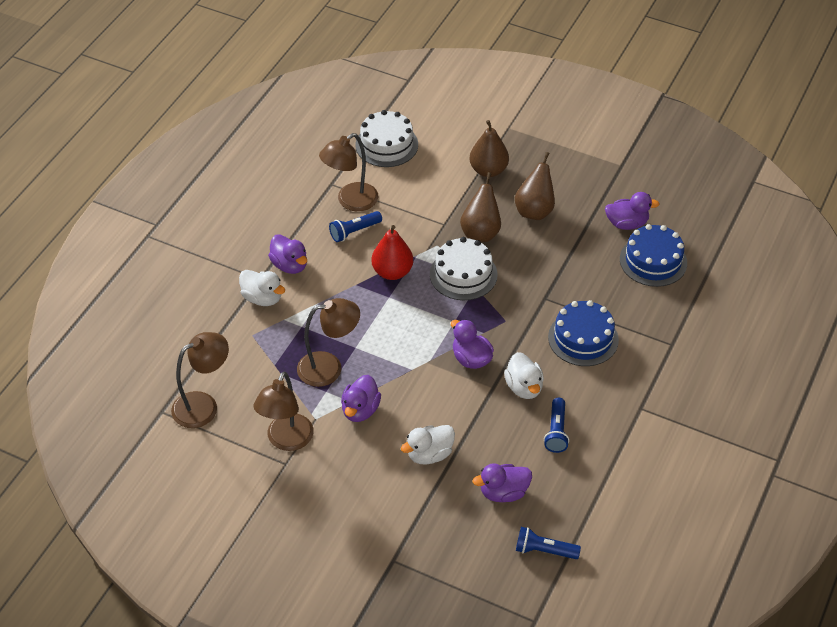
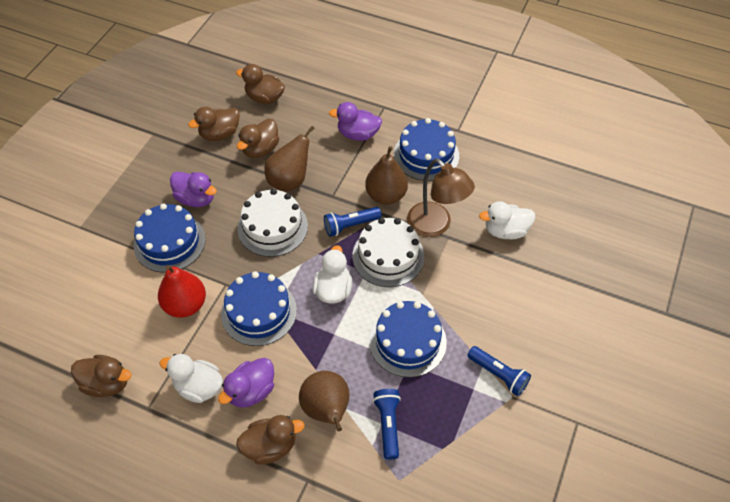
blue cake: 2 -> 4
brown duck: 0 -> 5
brown lamp: 4 -> 1
purple duck: 5 -> 3

